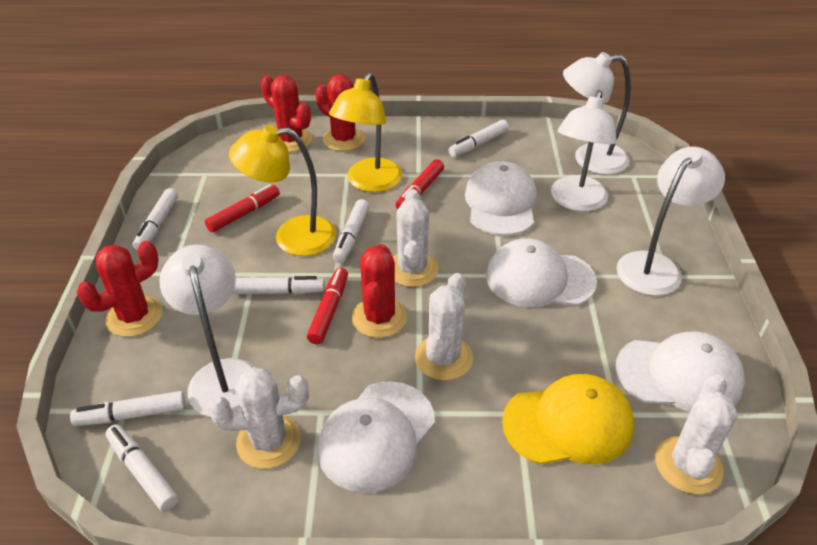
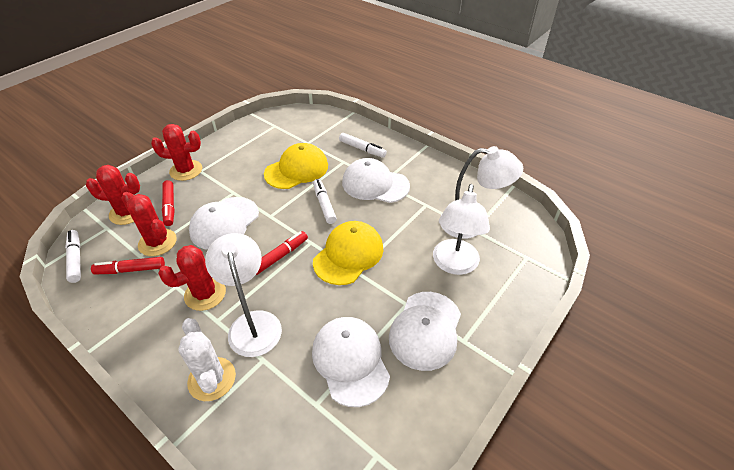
white cactus: 4 -> 1
white lamp: 4 -> 3
white marker: 6 -> 3
yellow cap: 1 -> 2
yellow lamp: 2 -> 0

